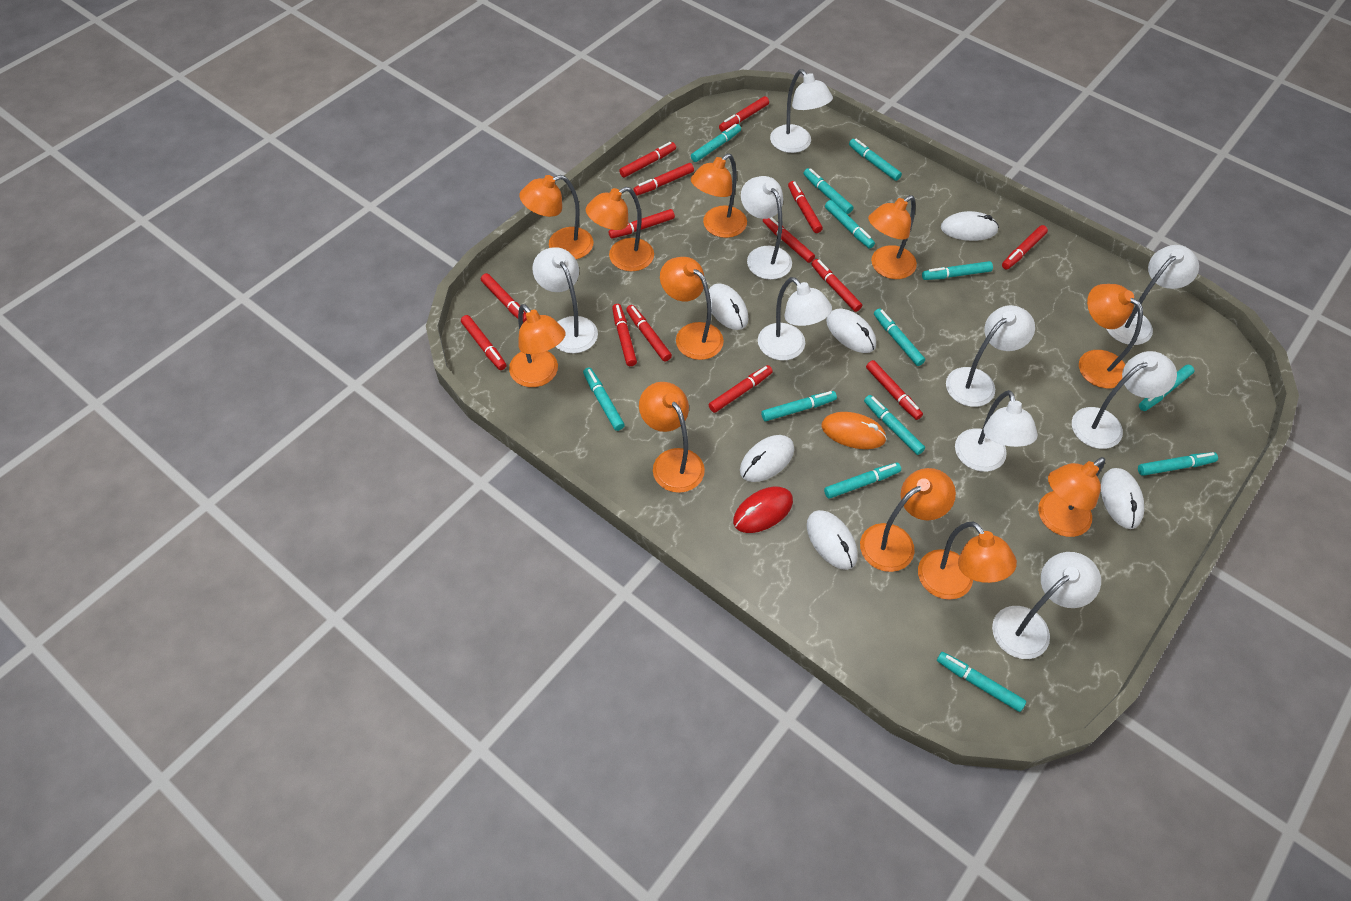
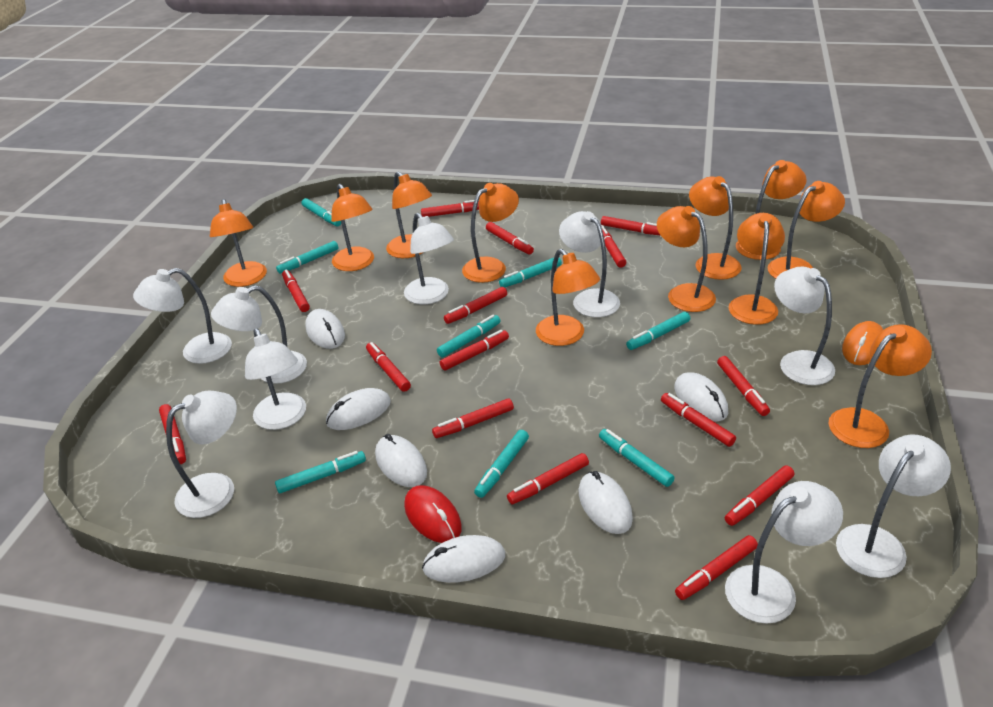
red marker: 14 -> 15
turquoise marker: 13 -> 8

